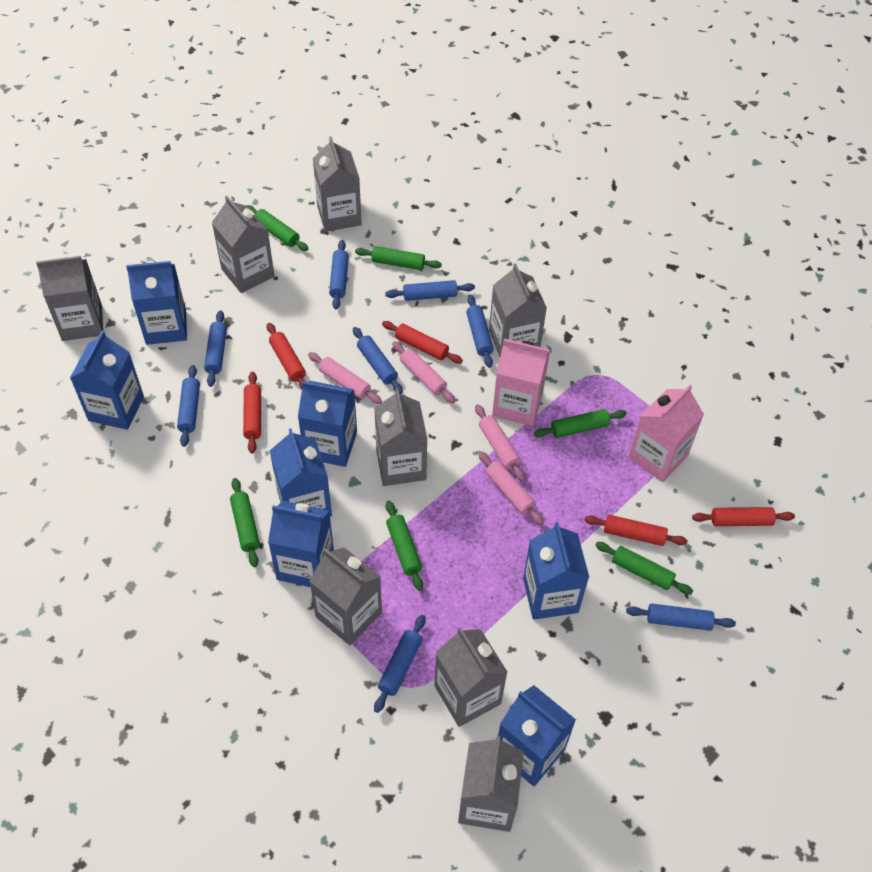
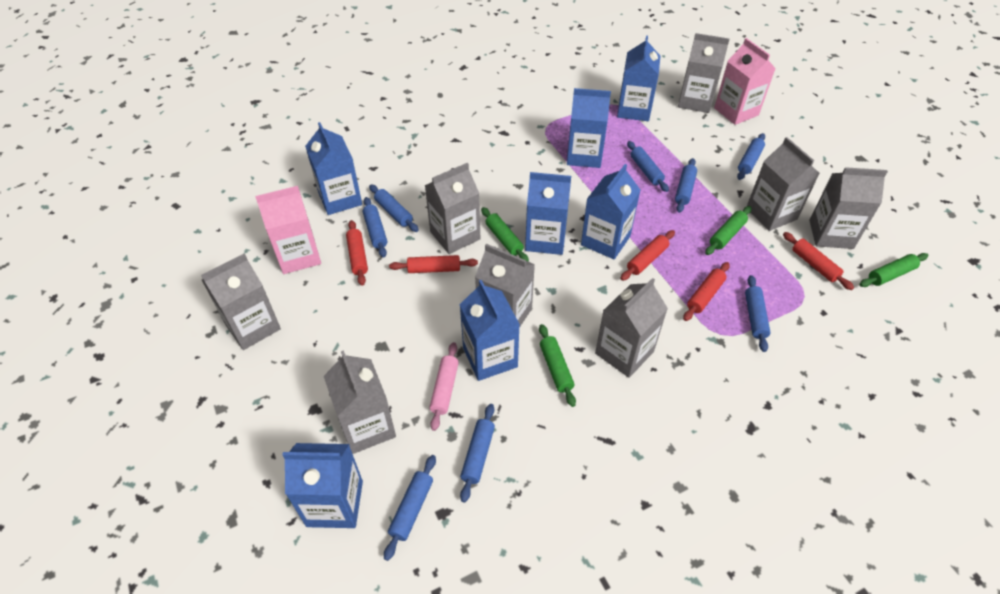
green rolling pin: 6 -> 4
pink rolling pin: 4 -> 1

